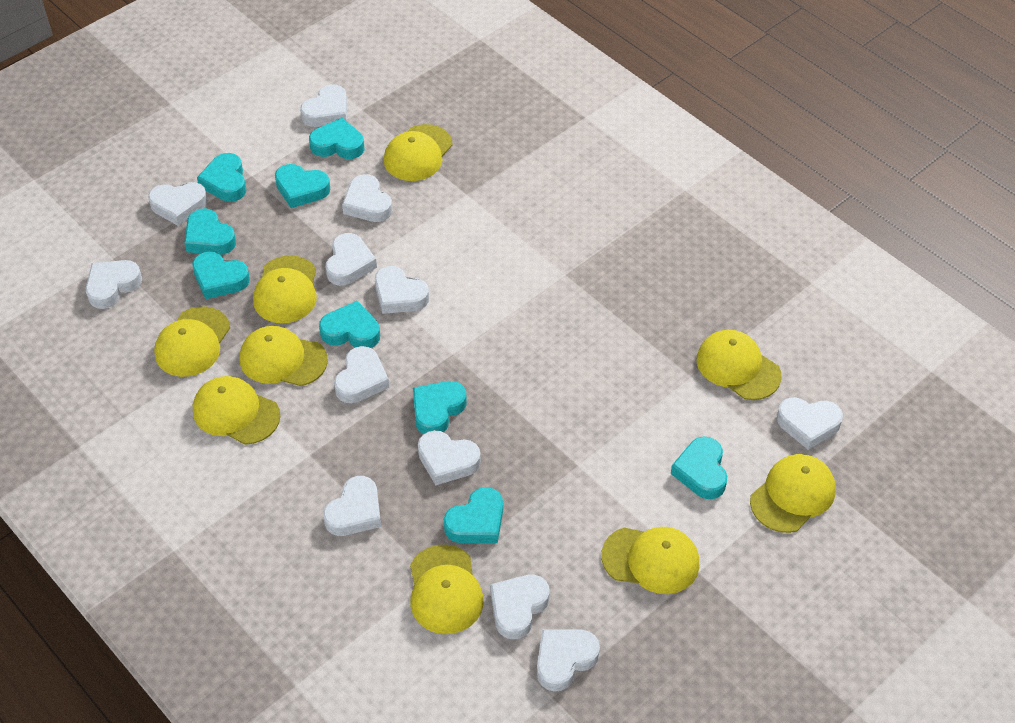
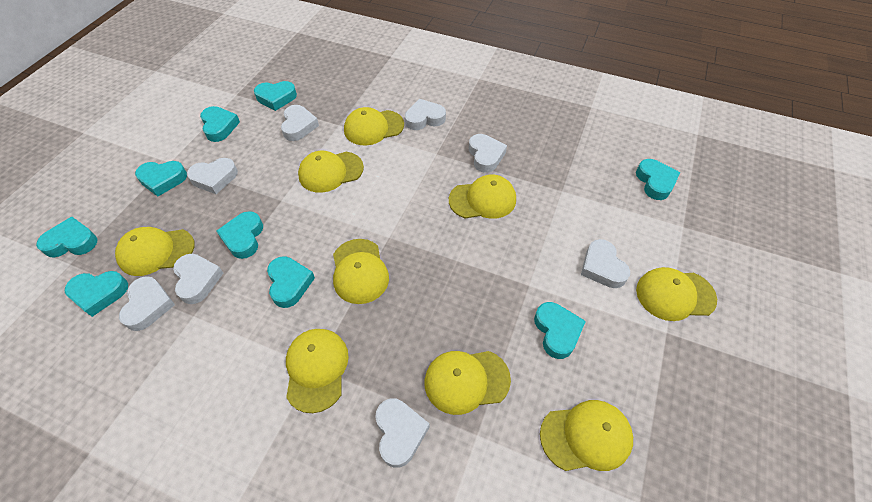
white heart: 12 -> 8

